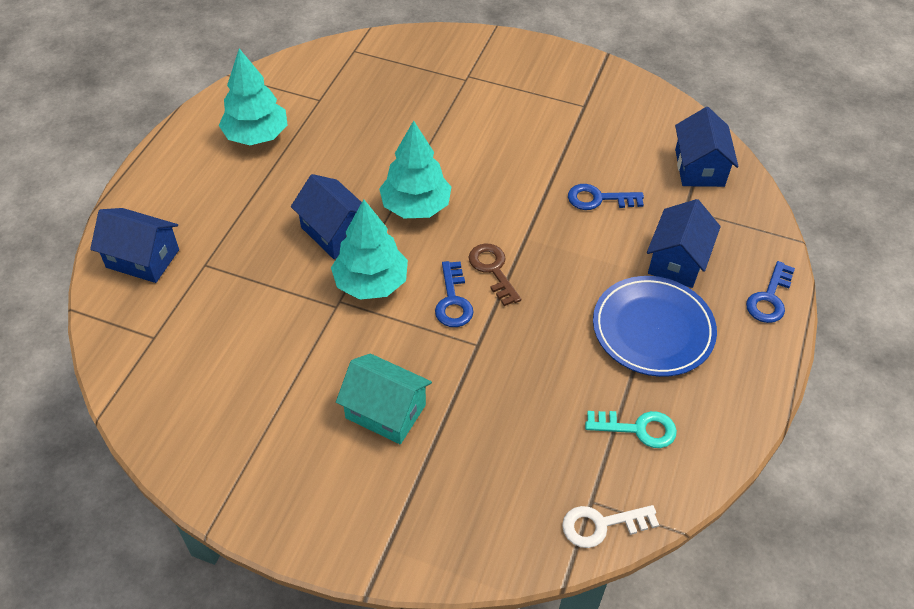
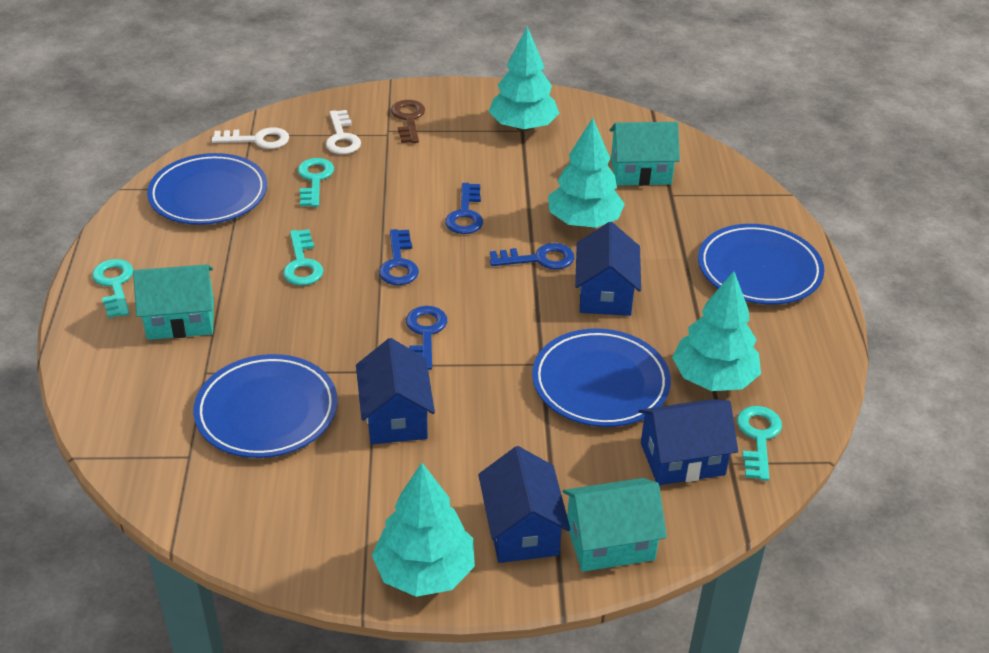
blue key: 3 -> 4
blue plate: 1 -> 4
turquoise house: 1 -> 3
turquoise key: 1 -> 4
turquoise tree: 3 -> 4
white key: 1 -> 2

